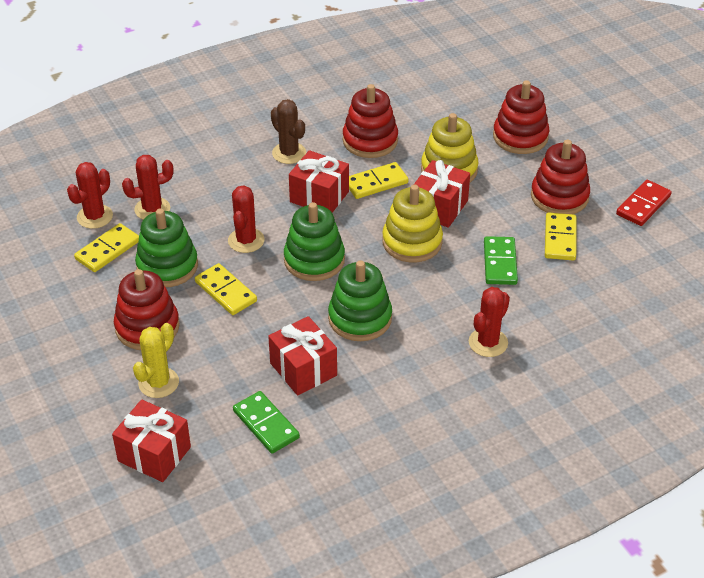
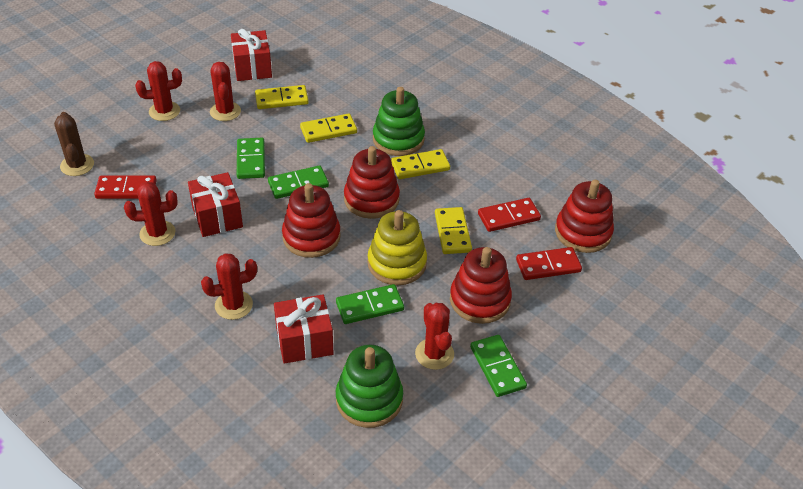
green domino: 2 -> 4
green stacking toy: 3 -> 2
red cactus: 4 -> 5
red domino: 1 -> 3
red gift: 4 -> 3
yellow cactus: 1 -> 0
yellow stacking toy: 2 -> 1

